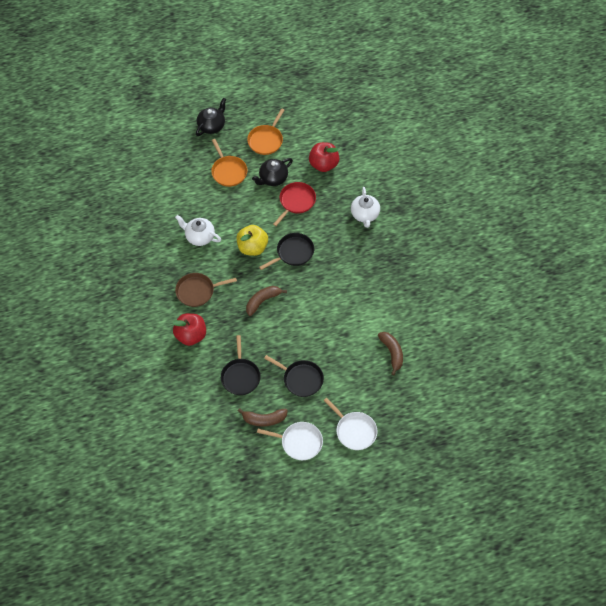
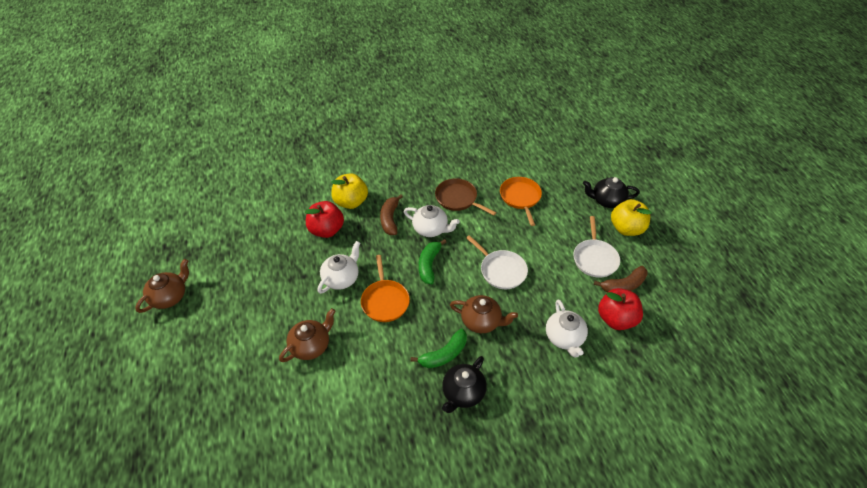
black pan: 3 -> 0
brown banana: 3 -> 2
brown teapot: 0 -> 3
green banana: 0 -> 2
red pan: 1 -> 0
white teapot: 2 -> 3
yellow apple: 1 -> 2

